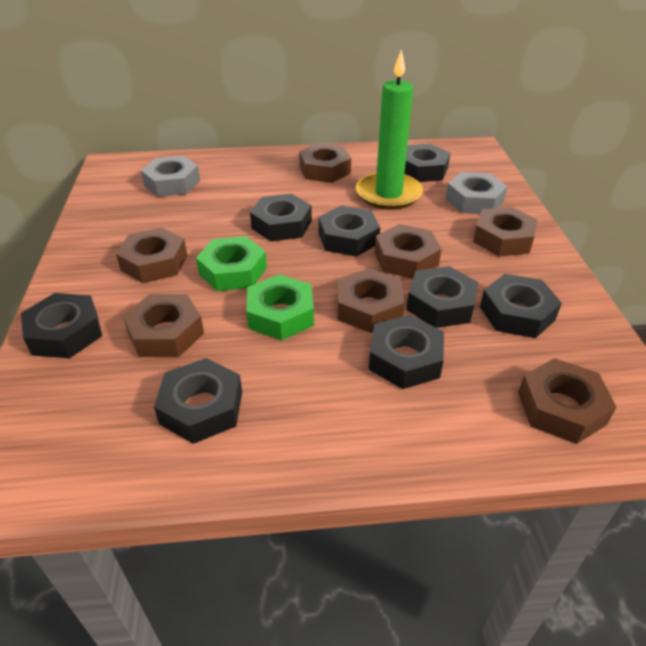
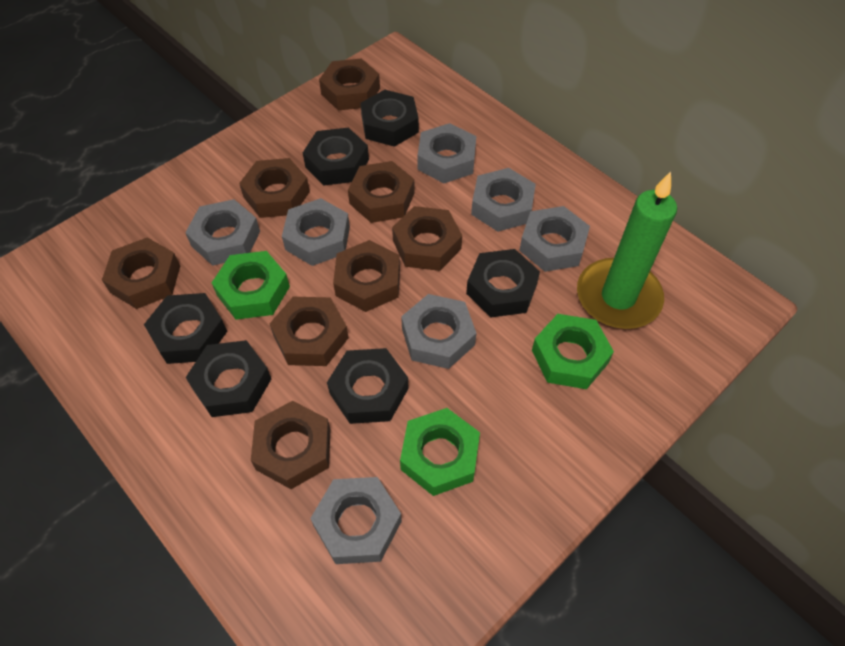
black nut: 8 -> 6
brown nut: 7 -> 8
green nut: 2 -> 3
grey nut: 2 -> 7

